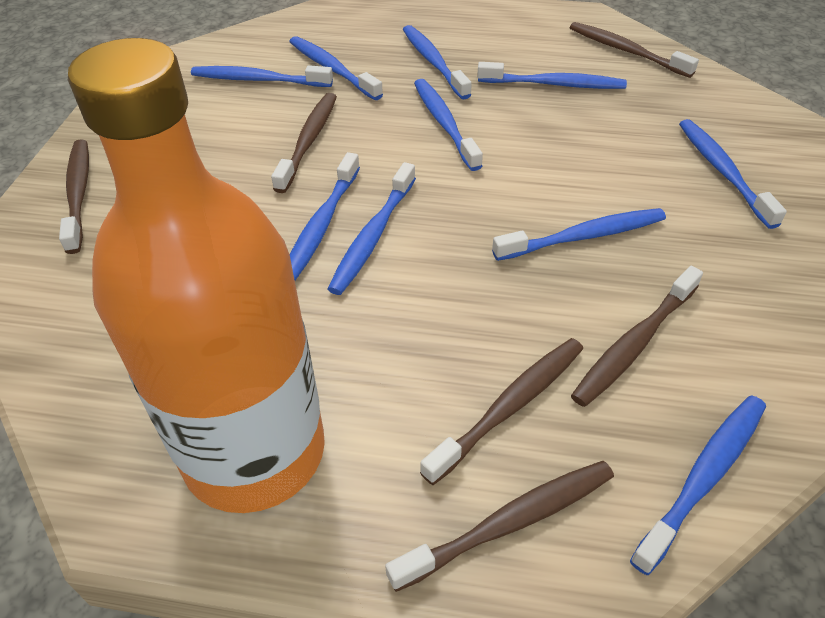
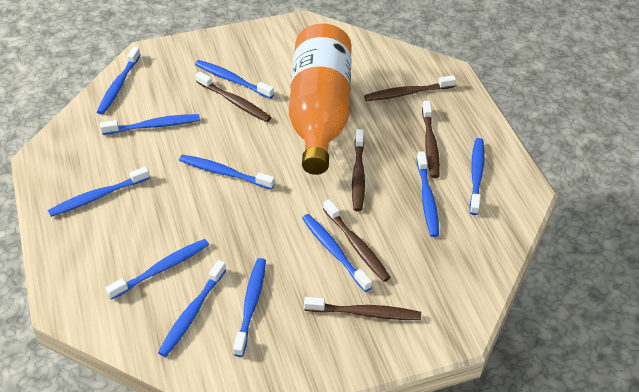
blue toothbrush: 10 -> 11

